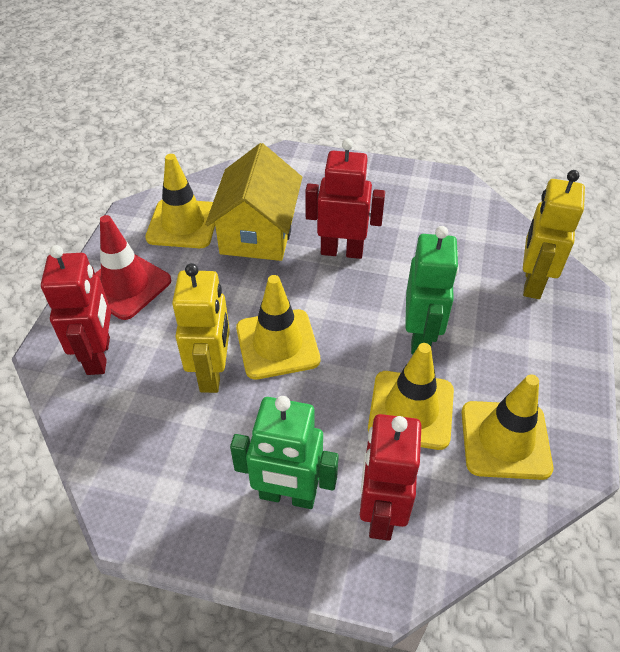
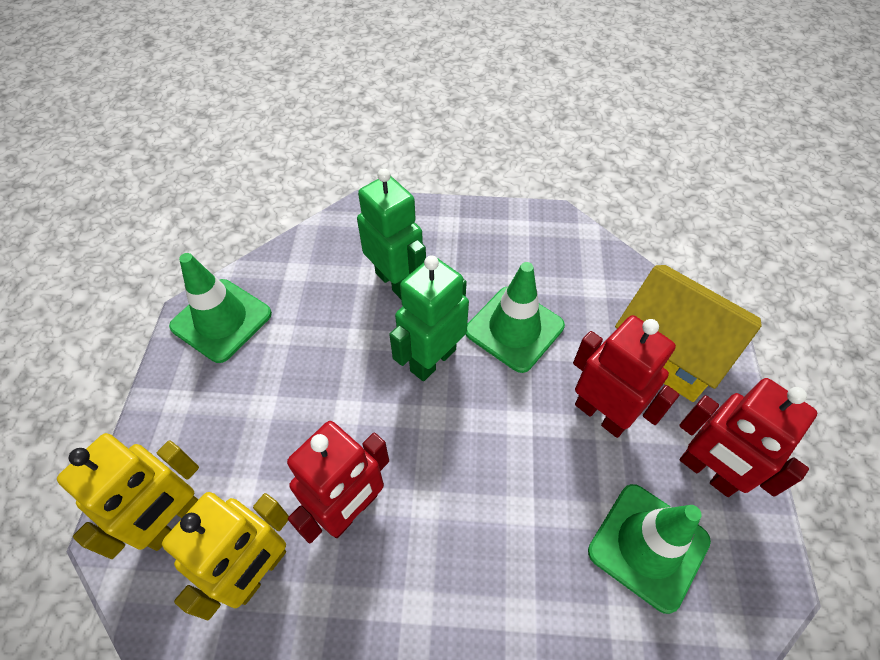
green traffic cone: 0 -> 3
red traffic cone: 1 -> 0
yellow traffic cone: 4 -> 0

